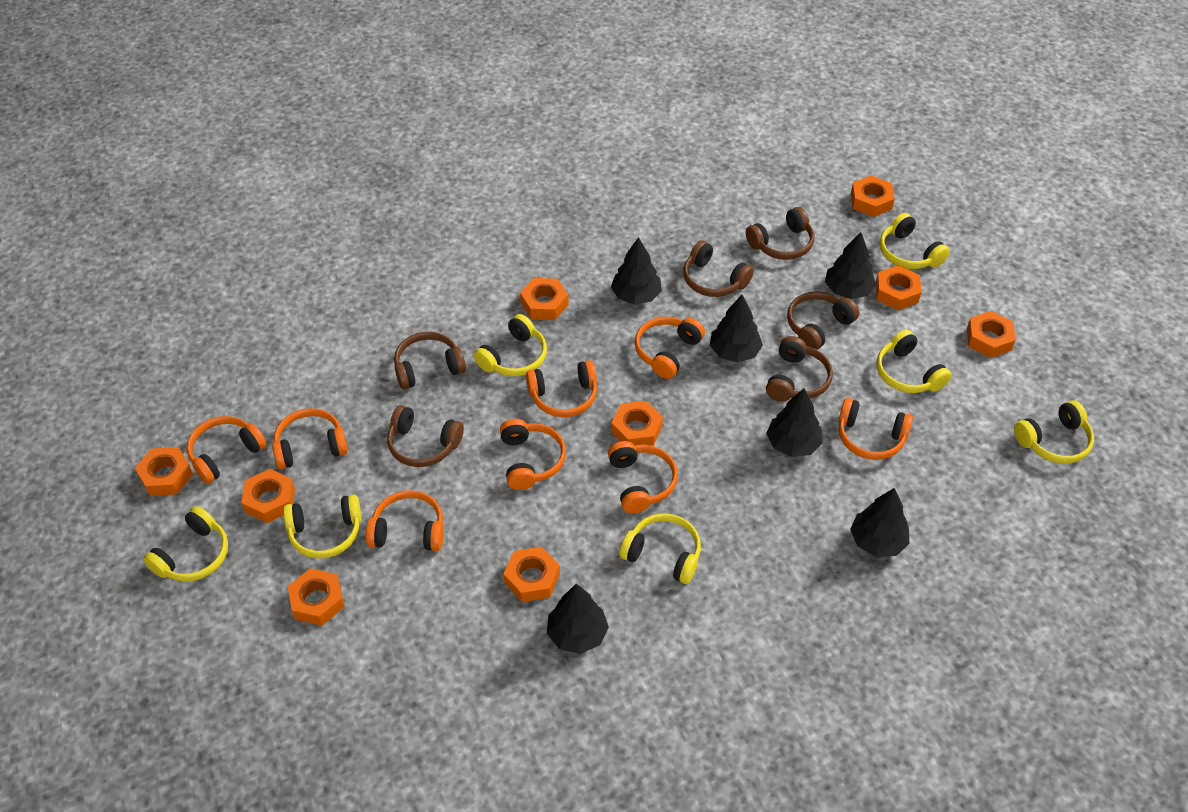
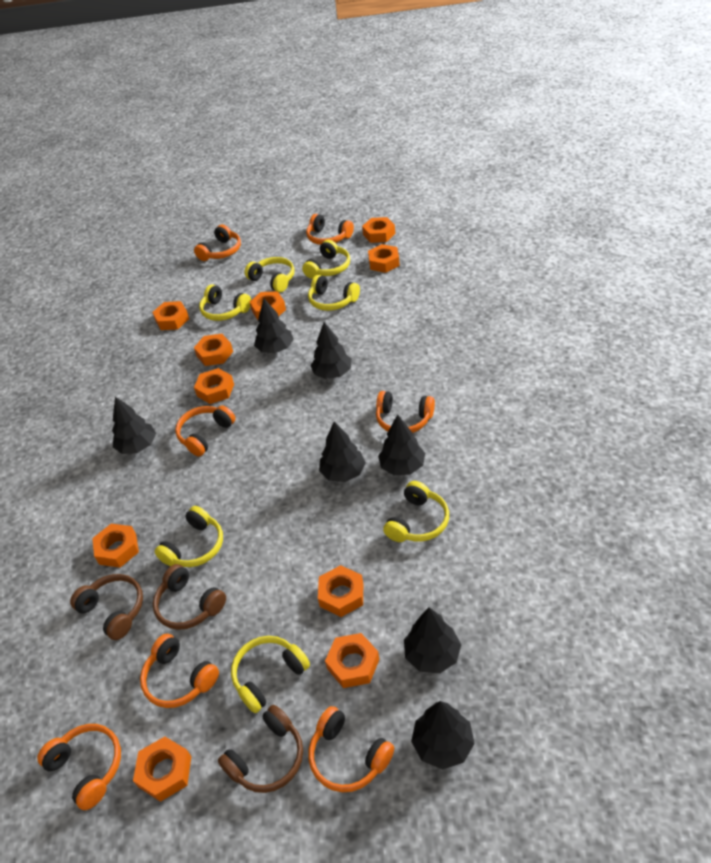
black tree: 6 -> 7
brown headphones: 6 -> 3
orange headphones: 8 -> 7
orange nut: 9 -> 10

